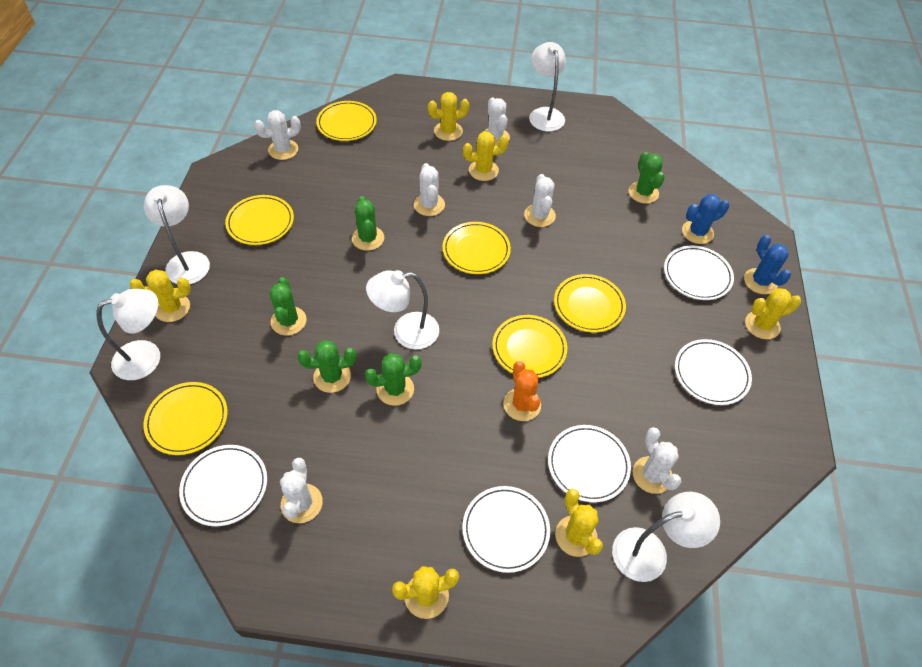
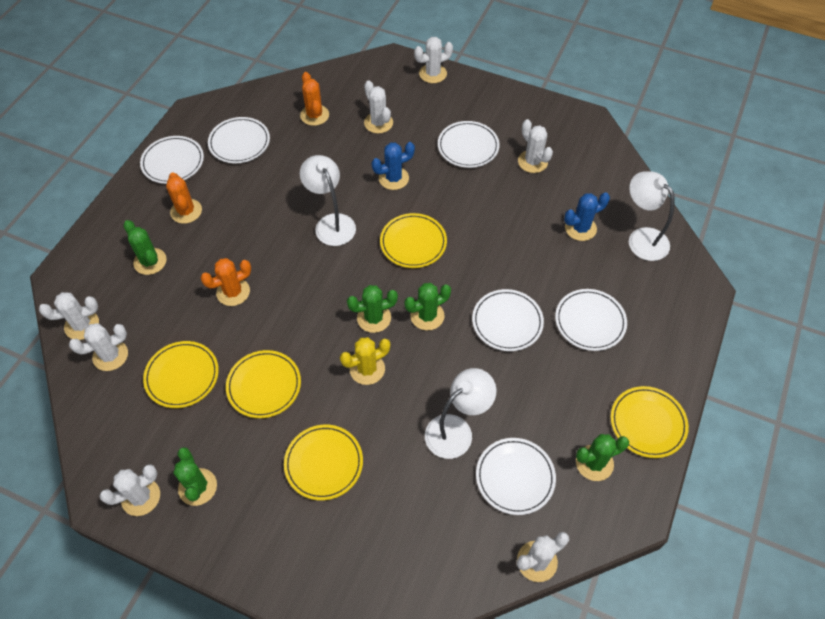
orange cactus: 1 -> 3
white cactus: 6 -> 7
white lamp: 5 -> 3
white plate: 5 -> 6
yellow cactus: 6 -> 1
yellow plate: 6 -> 5

